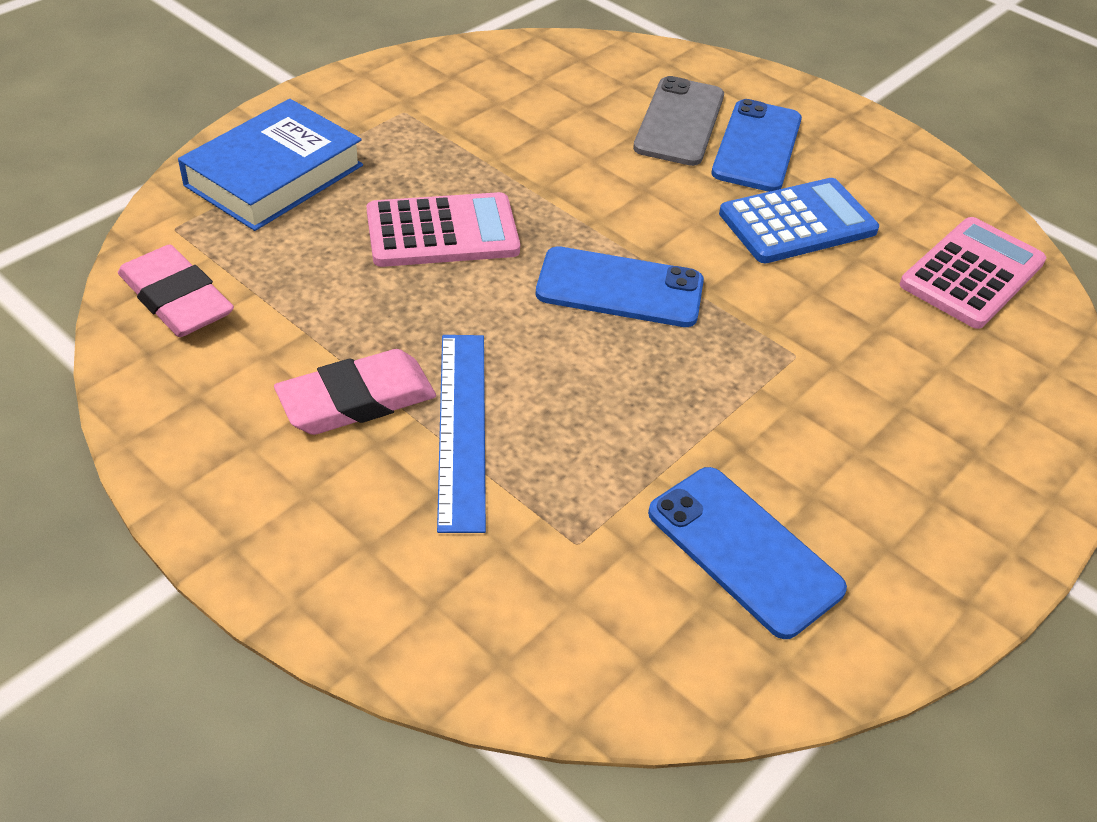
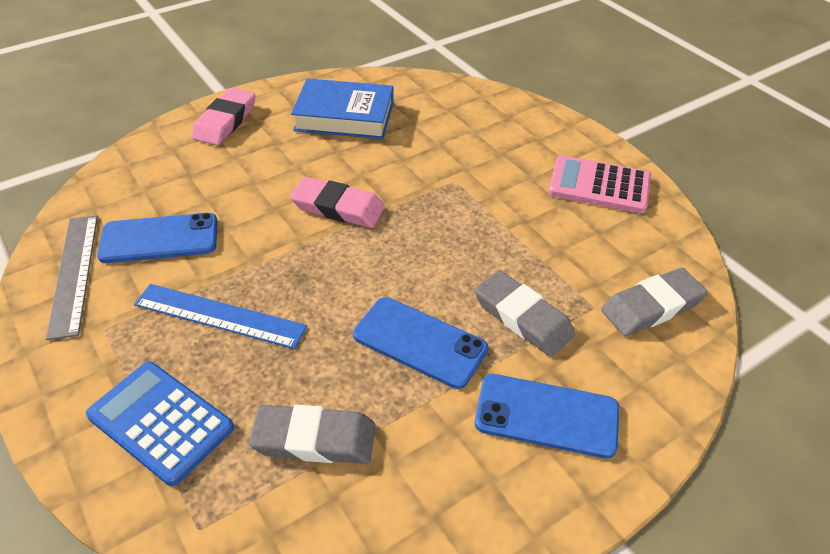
grey eraser: 0 -> 3
grey phone: 1 -> 0
grey ruler: 0 -> 1
pink calculator: 2 -> 1

